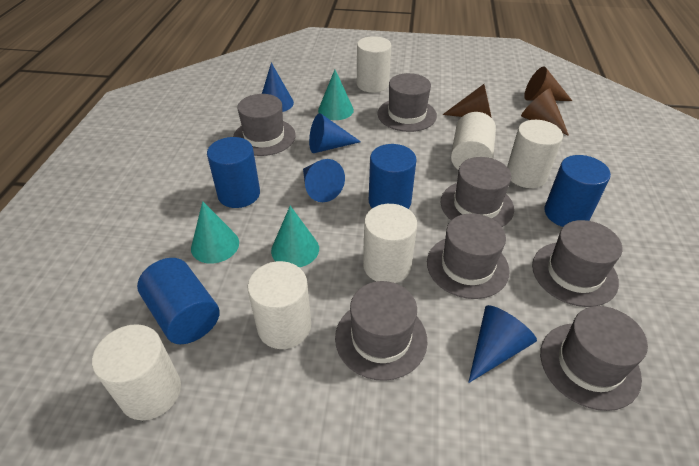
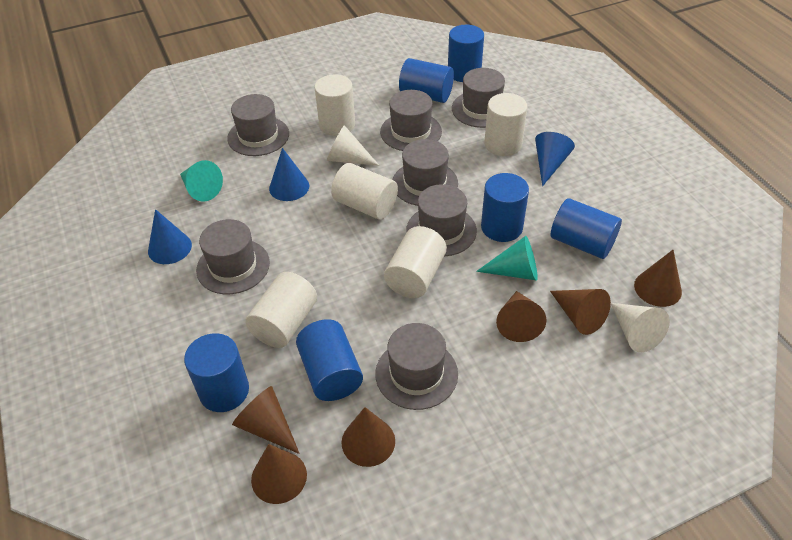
blue cone: 4 -> 3
blue cylinder: 4 -> 6
brown cone: 3 -> 6
turquoise cone: 3 -> 2
white cone: 0 -> 2
white cylinder: 6 -> 5

